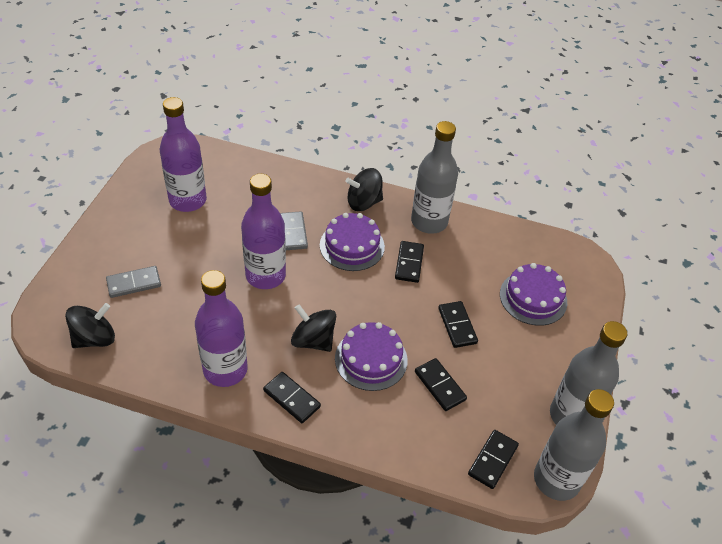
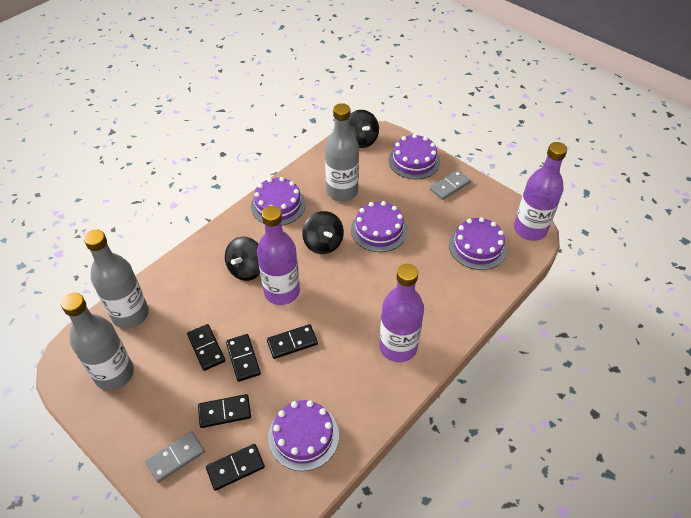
purple cake: 3 -> 5

